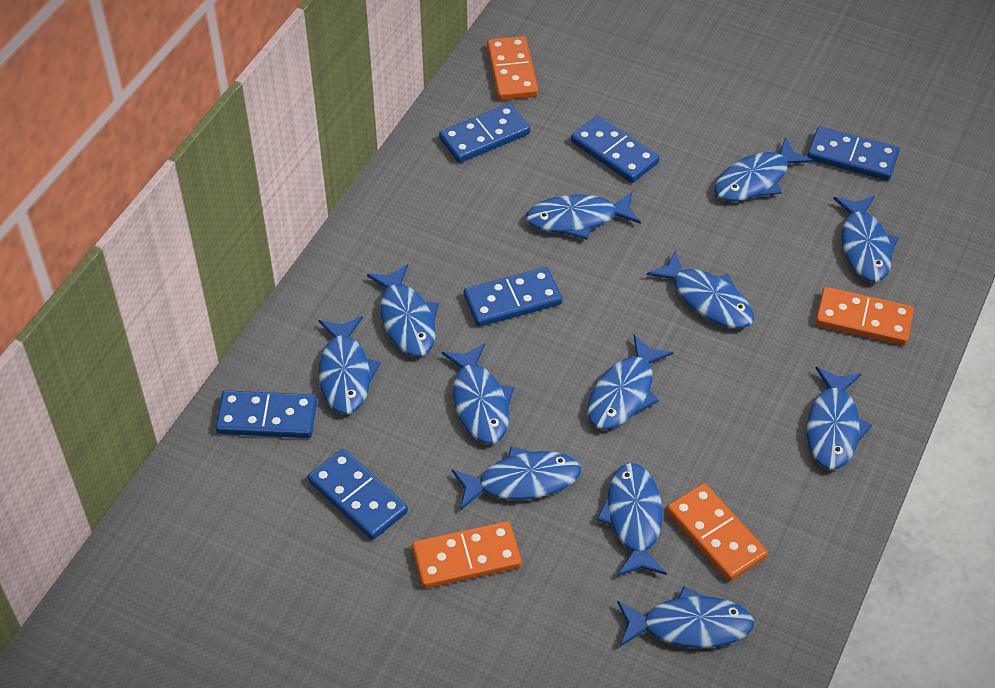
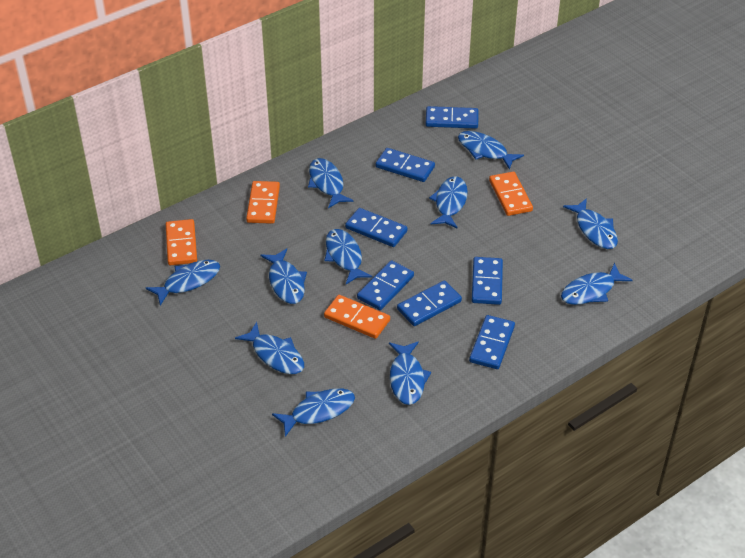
blue domino: 6 -> 7
blue fish: 12 -> 11

